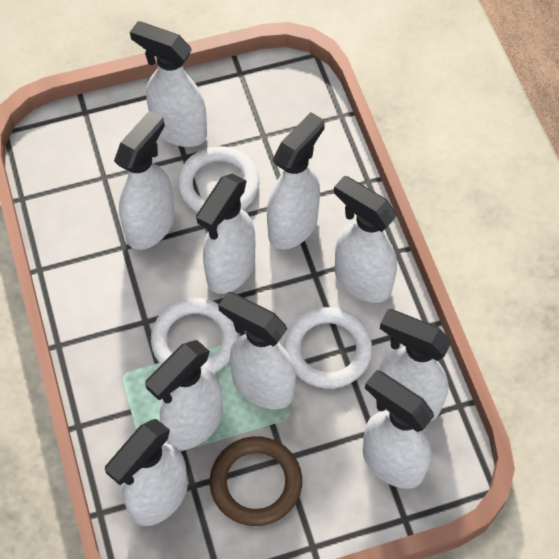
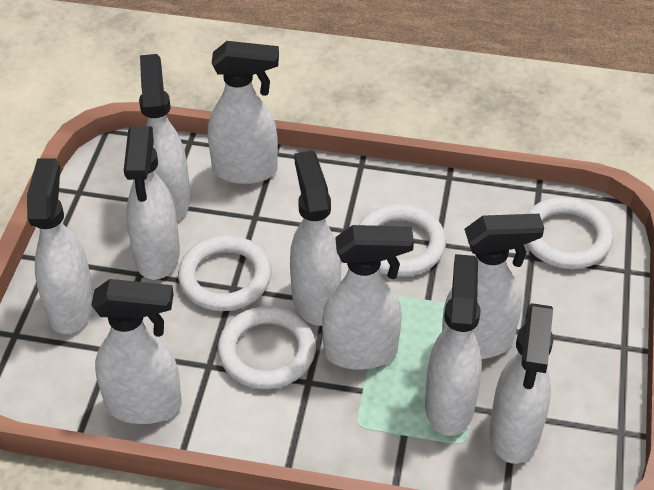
brown ring: 1 -> 0
white ring: 3 -> 4

